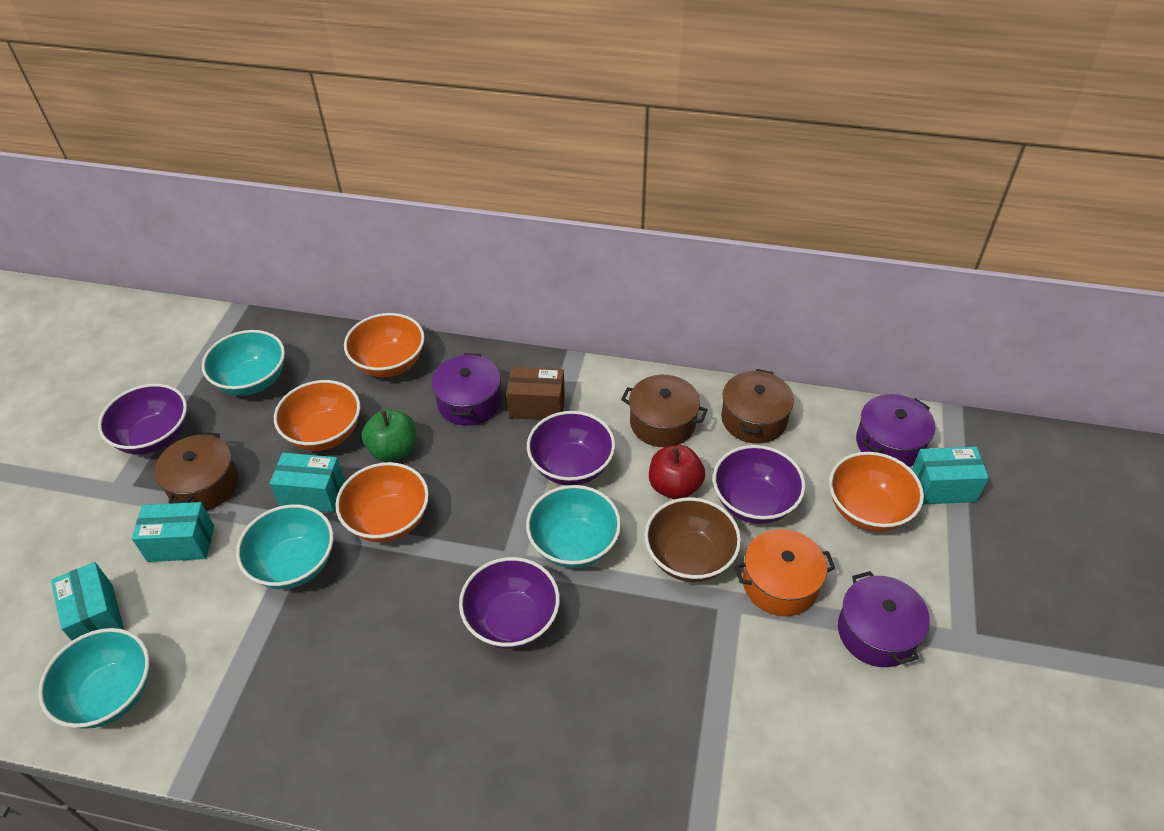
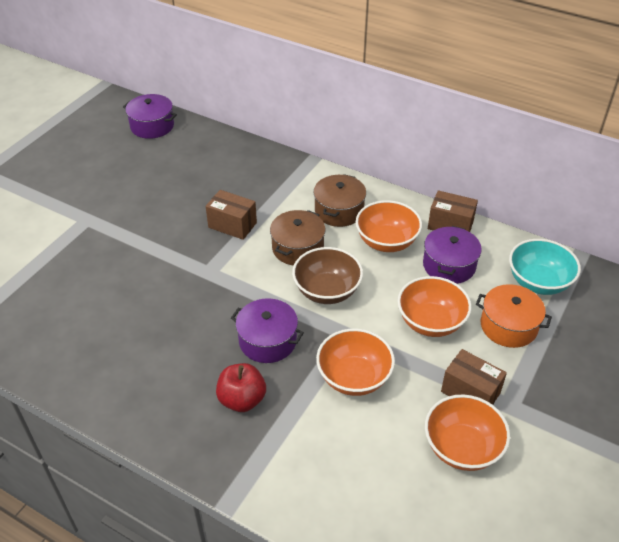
brown box: 1 -> 3
brown pot: 3 -> 2
green apple: 1 -> 0
purple bowl: 4 -> 0
turquoise bowl: 4 -> 1
turquoise box: 4 -> 0

